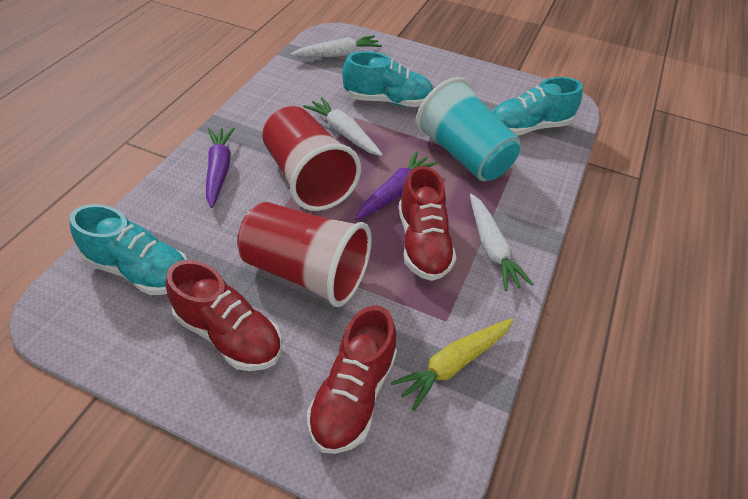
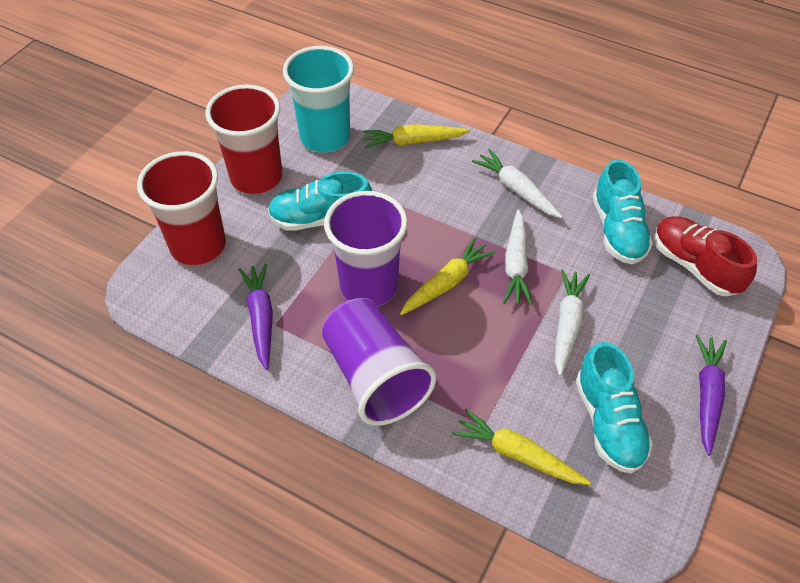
purple cup: 0 -> 2
red shoe: 3 -> 1
yellow carrot: 1 -> 3

